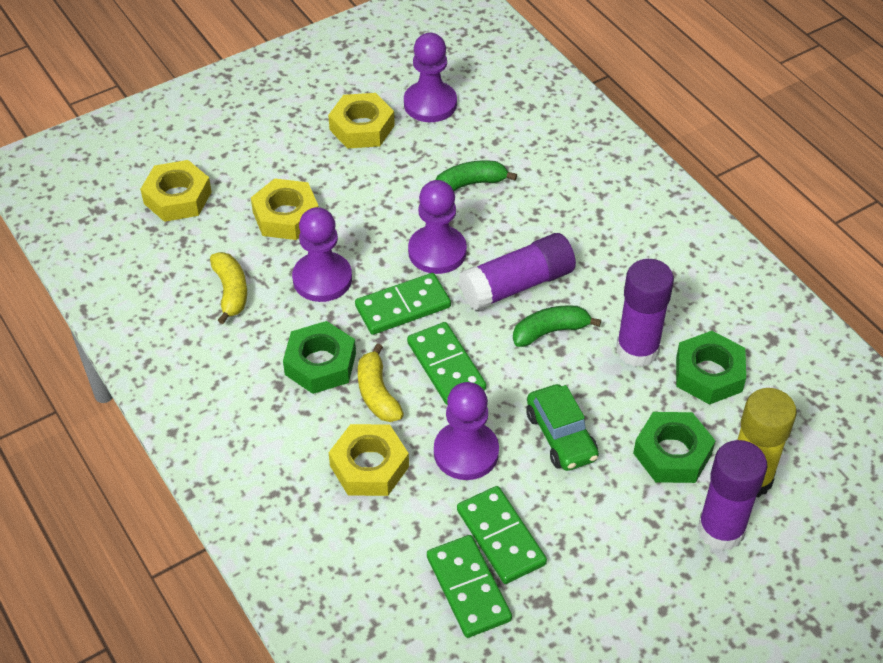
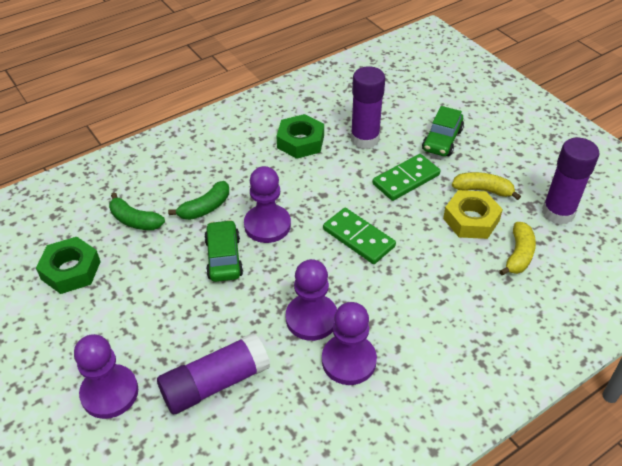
green car: 1 -> 2
green domino: 4 -> 2
green nut: 3 -> 2
yellow glue stick: 1 -> 0
yellow nut: 4 -> 1

